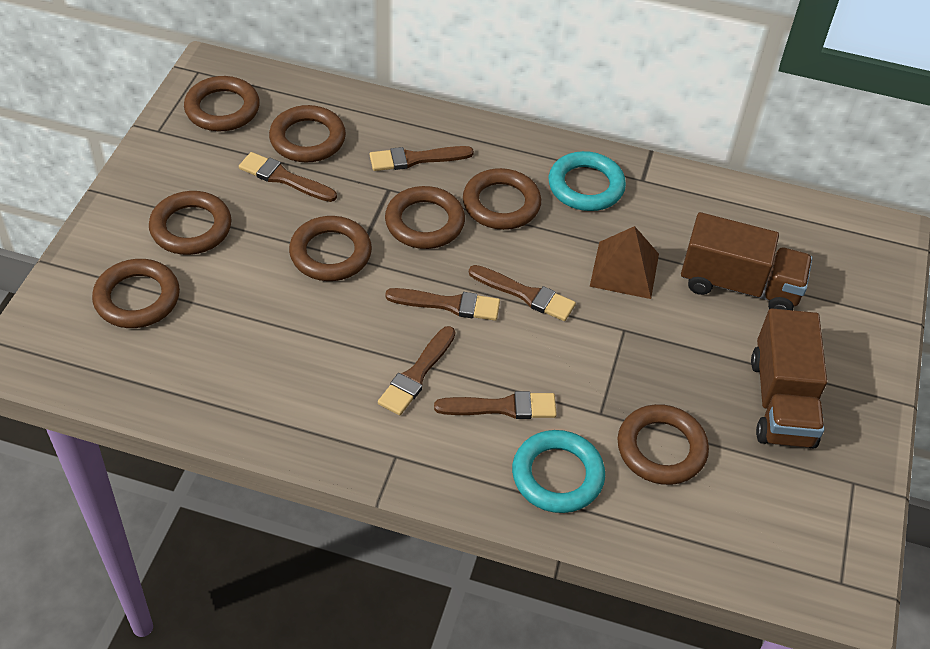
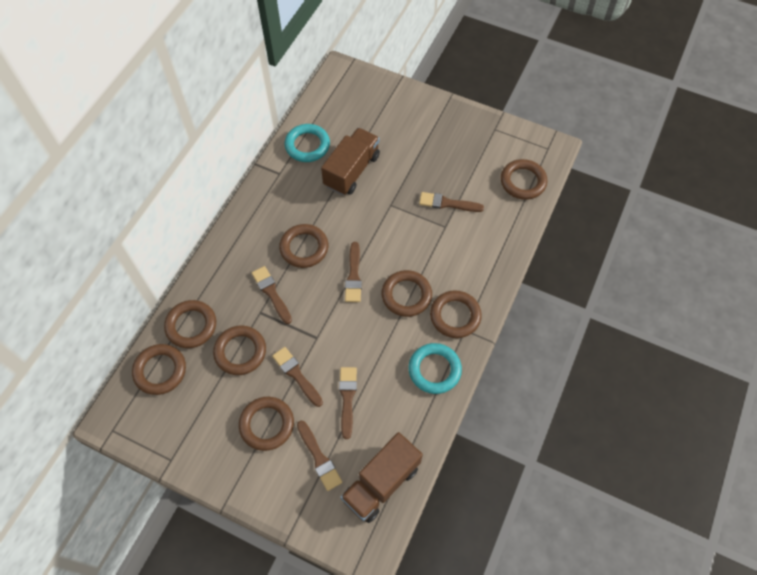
brown pyramid: 1 -> 0

